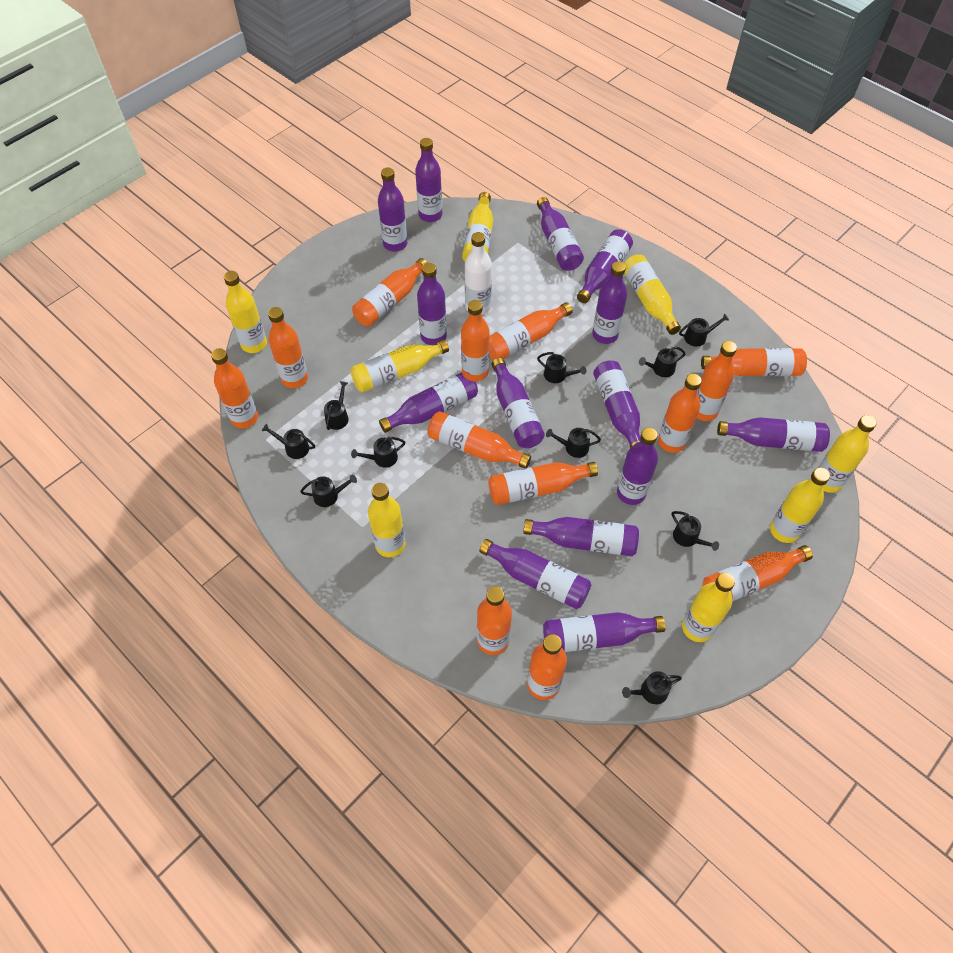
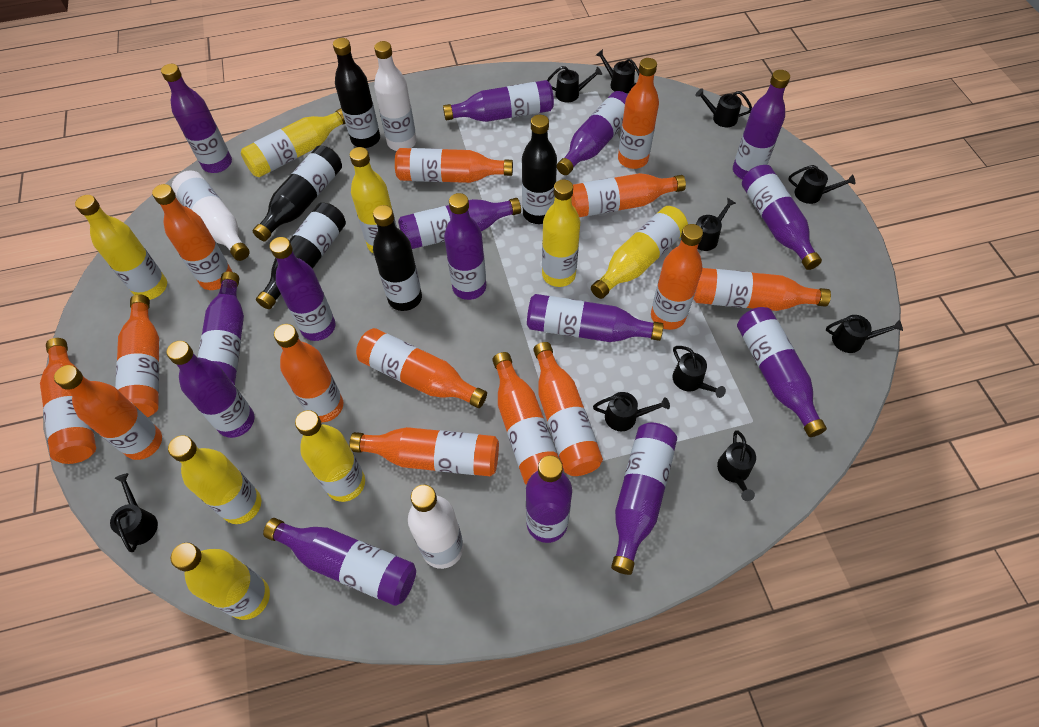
black bottle: 0 -> 5
orange bottle: 13 -> 14
purple bottle: 14 -> 15
white bottle: 1 -> 3

